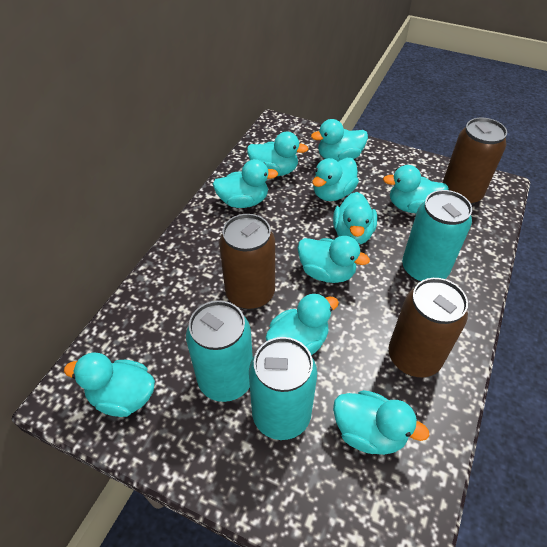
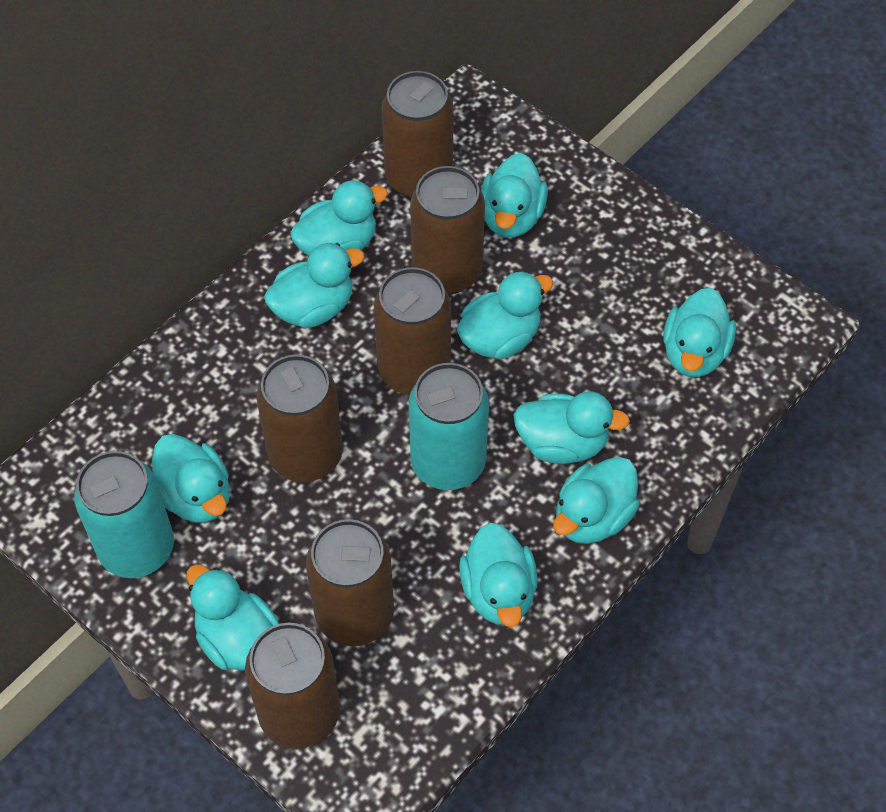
brown can: 3 -> 6
turquoise can: 3 -> 2

